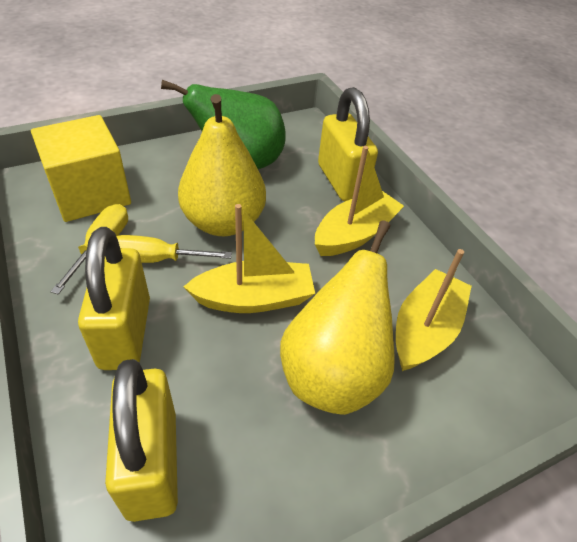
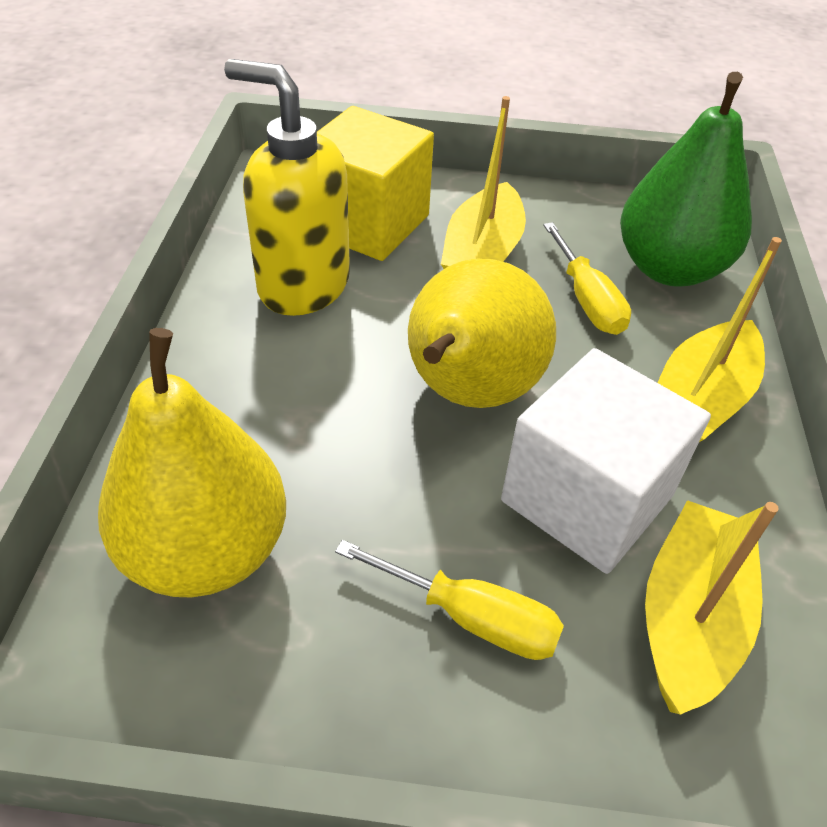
white cube: 0 -> 1
yellow padlock: 3 -> 0
yellow soap dispenser: 0 -> 1

